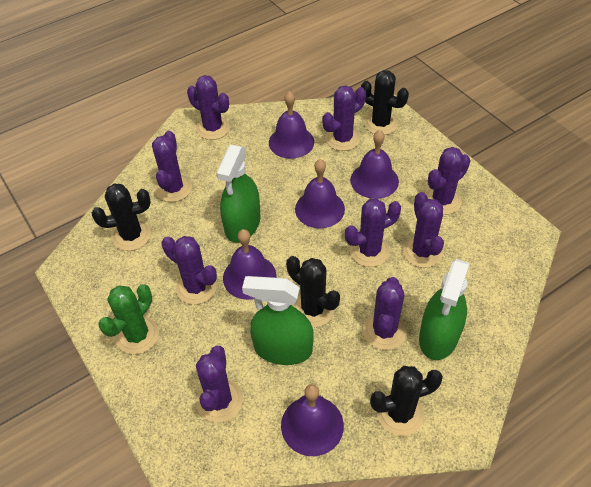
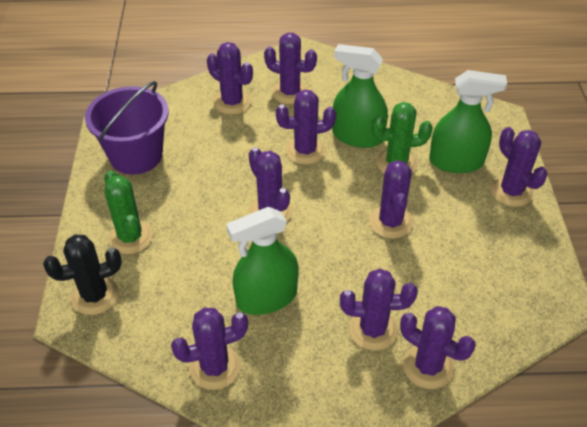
black cactus: 4 -> 1
green cactus: 1 -> 2
purple bell: 5 -> 0
purple bucket: 0 -> 1

